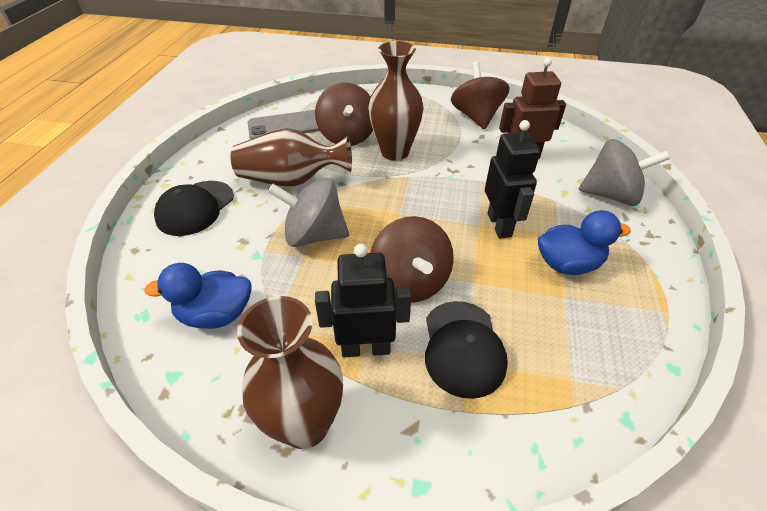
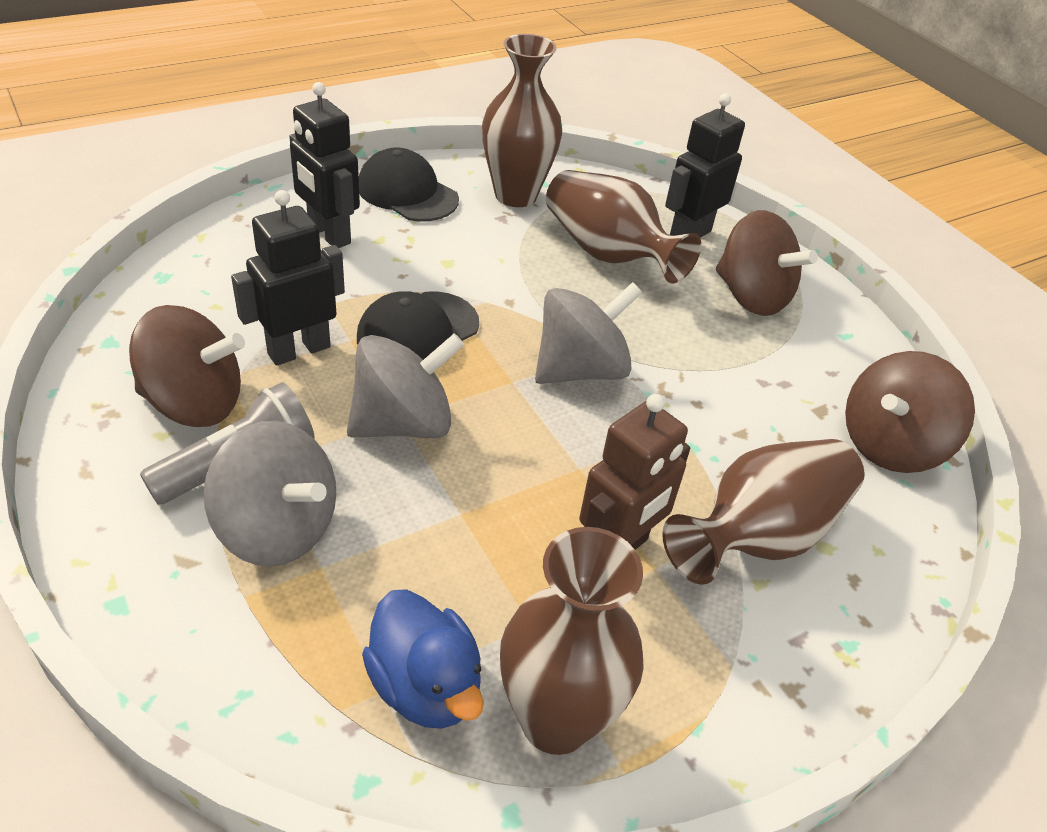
black robot: 2 -> 3
blue duck: 2 -> 1
brown vase: 3 -> 4
grey flashlight: 0 -> 1
grey phone: 1 -> 0
grey spinning top: 2 -> 3

